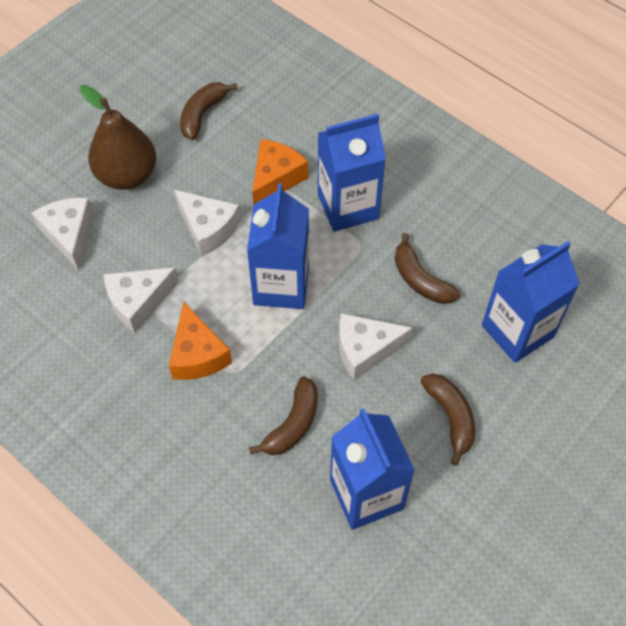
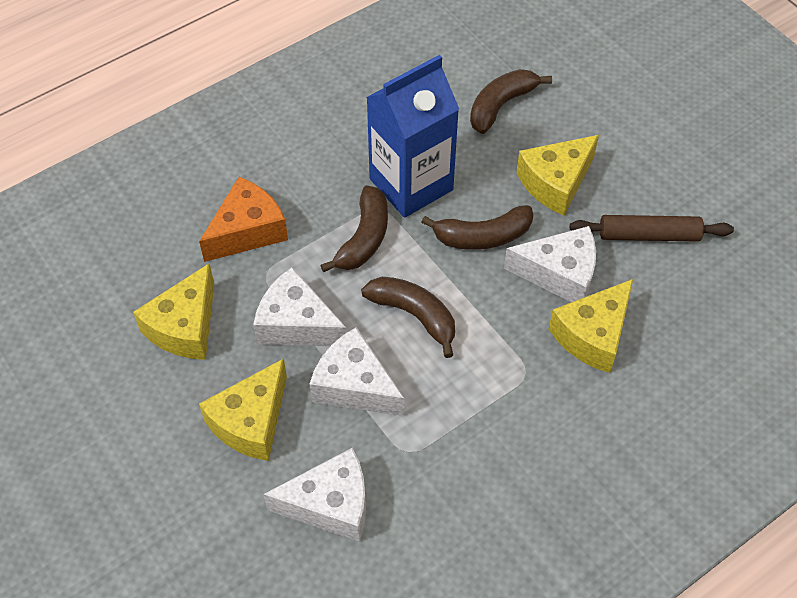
blue carton: 4 -> 1
brown pear: 1 -> 0
brown rolling pin: 0 -> 1
orange cheese: 2 -> 1
yellow cheese: 0 -> 4

